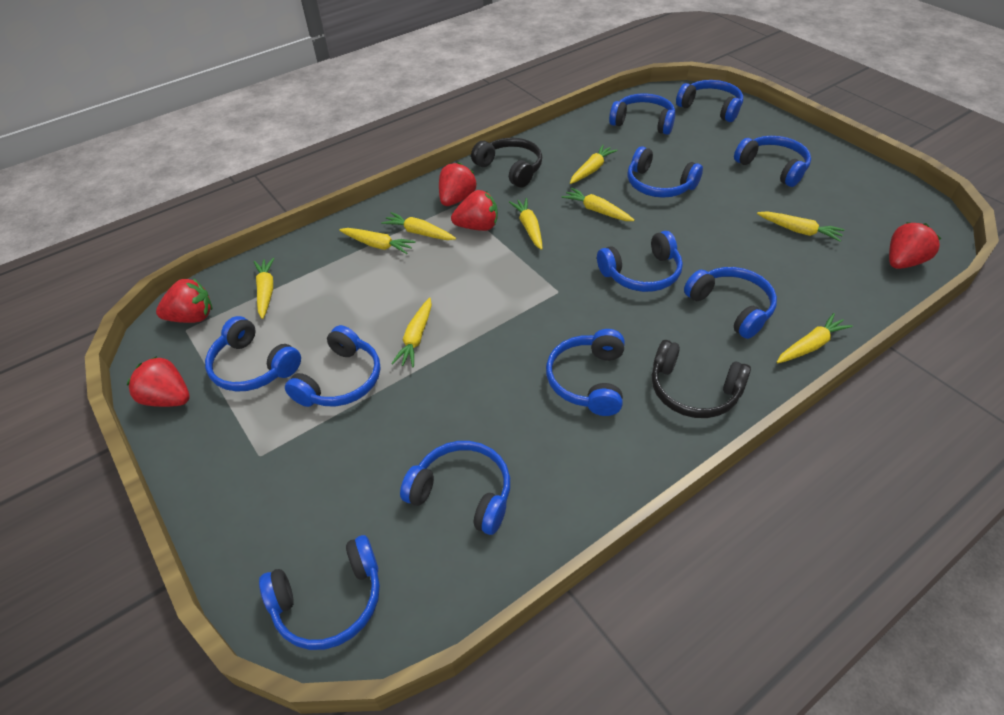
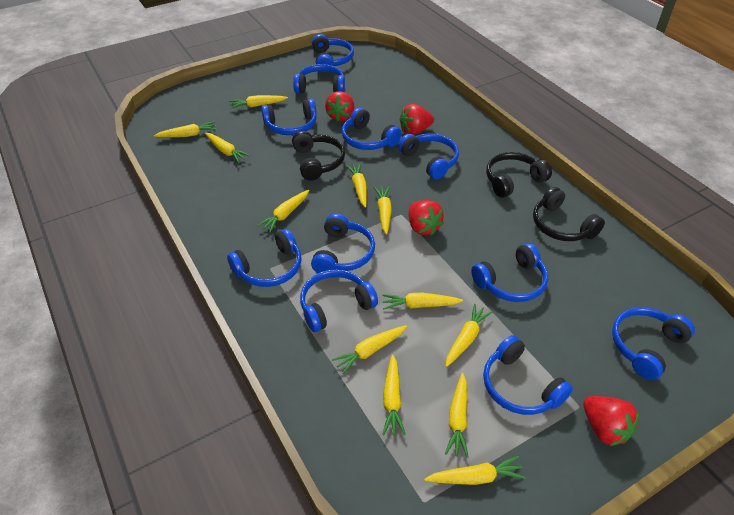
black headphones: 2 -> 3
red strawberry: 5 -> 4
yellow carrot: 9 -> 12

